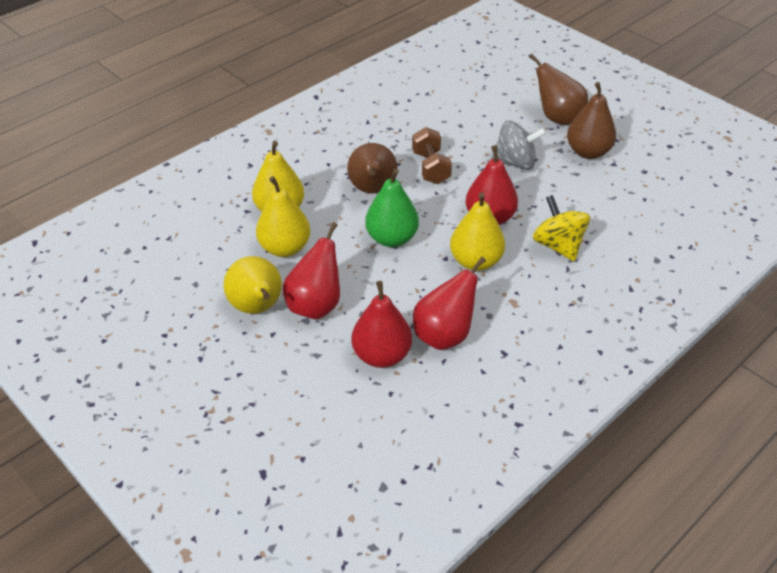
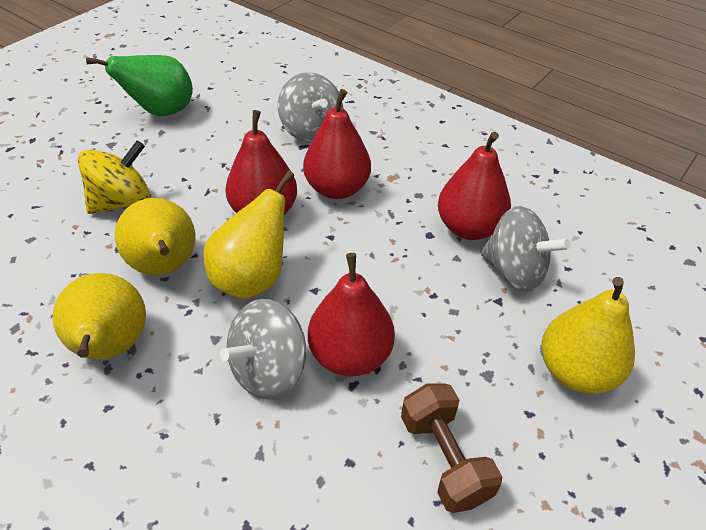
brown pear: 3 -> 0
grey spinning top: 1 -> 3

